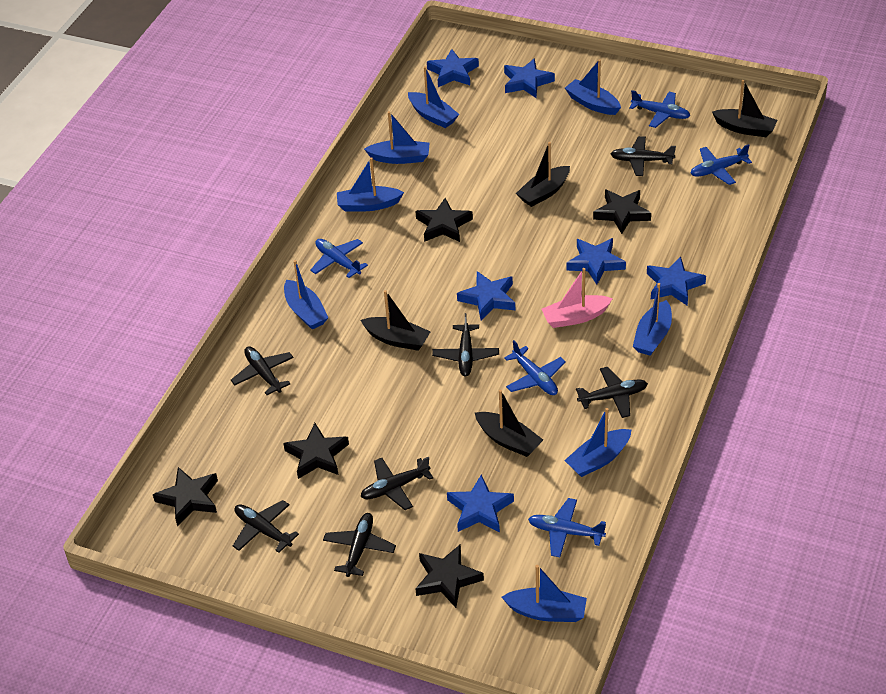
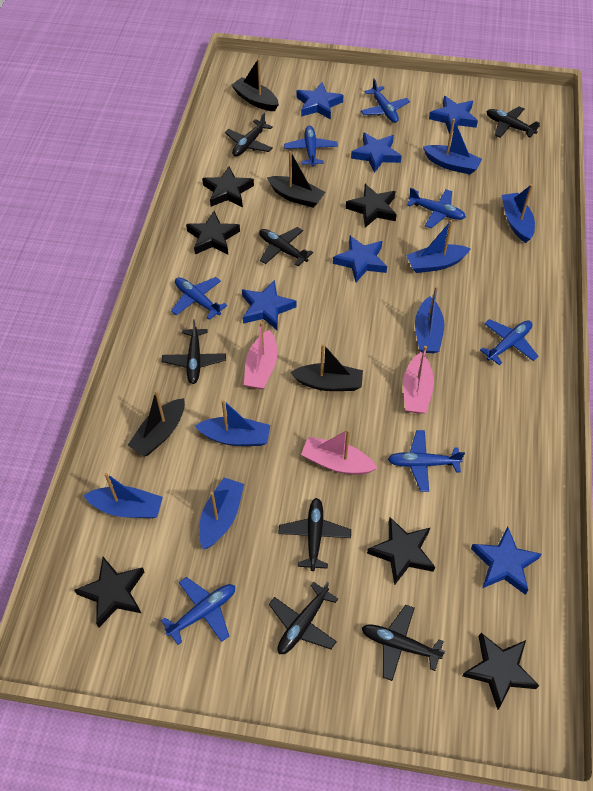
black star: 5 -> 6
blue boat: 8 -> 7
blue plane: 5 -> 7
pink boat: 1 -> 3

